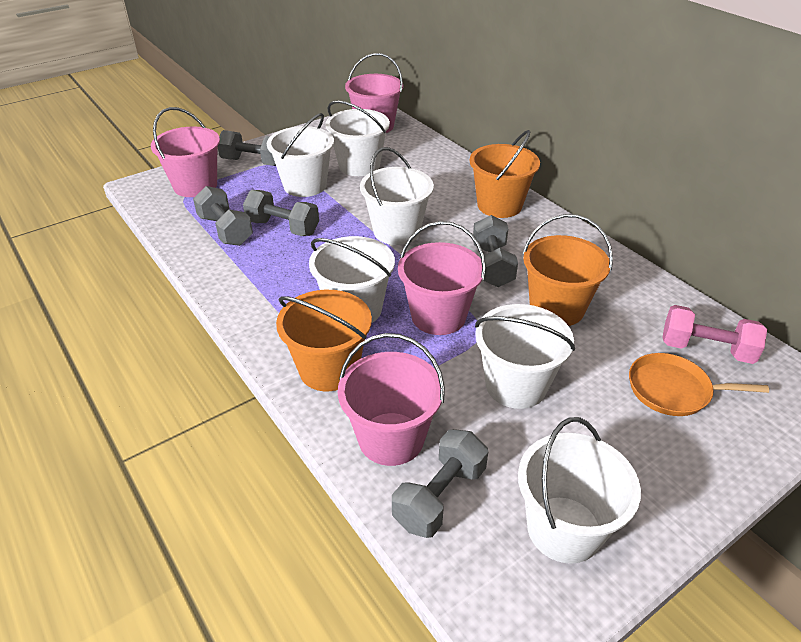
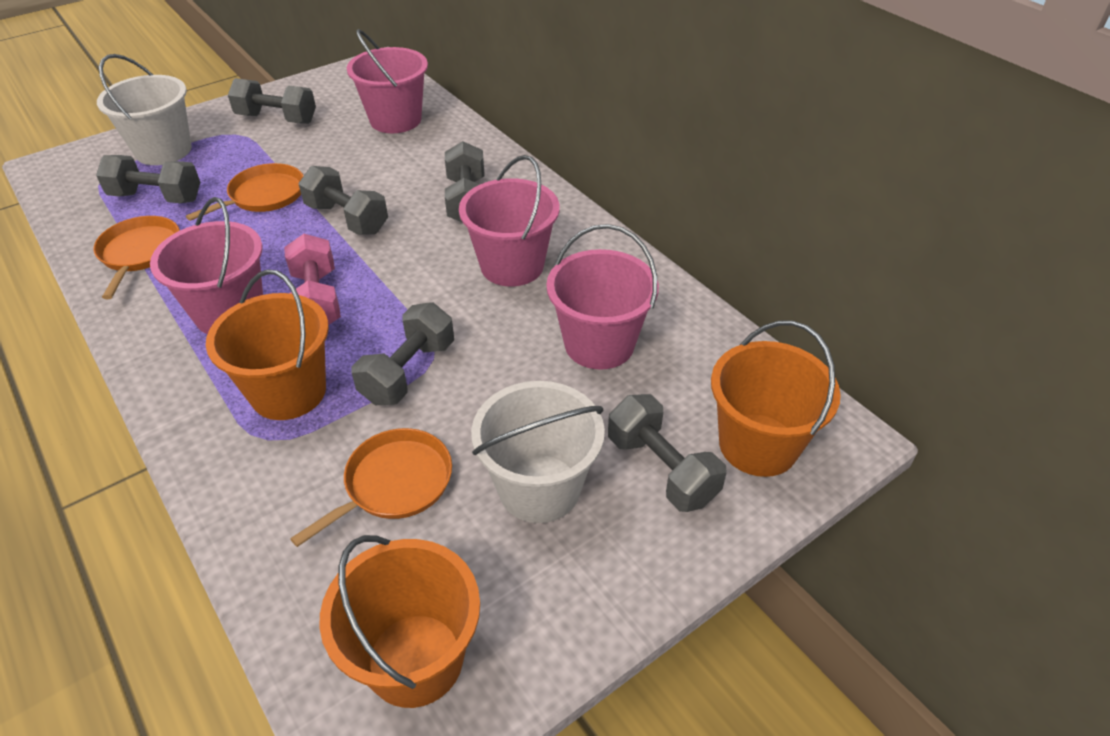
grey dumbbell: 5 -> 6
orange pan: 1 -> 3
white bucket: 6 -> 2

